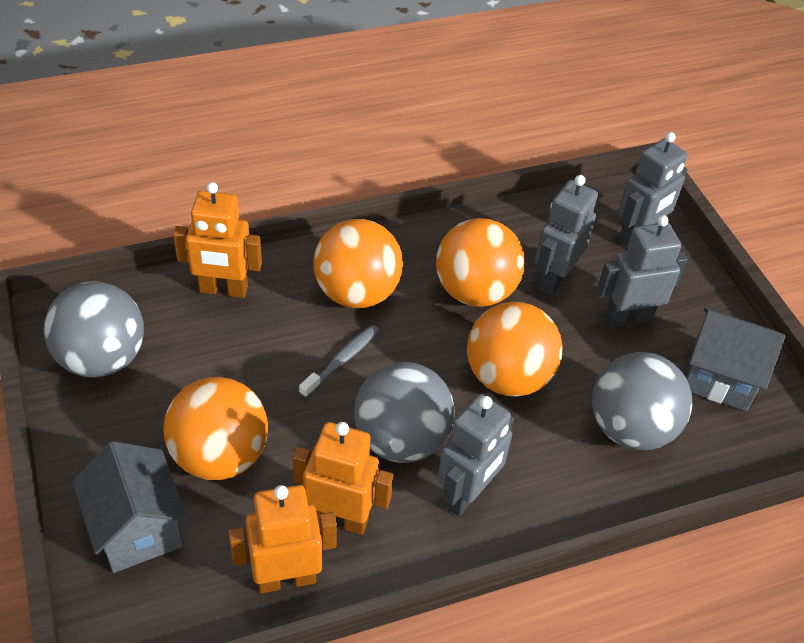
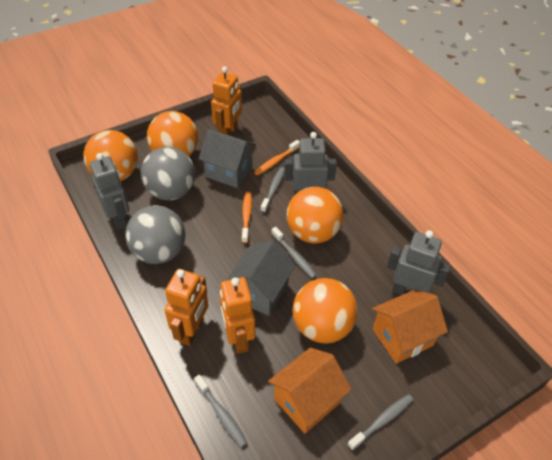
grey ball: 3 -> 2
grey robot: 4 -> 3
grey toothbrush: 1 -> 4
orange house: 0 -> 2
orange toothbrush: 0 -> 2

